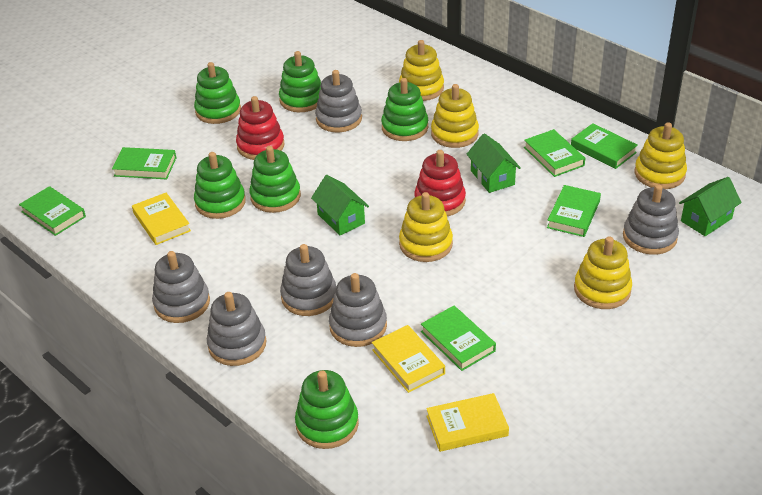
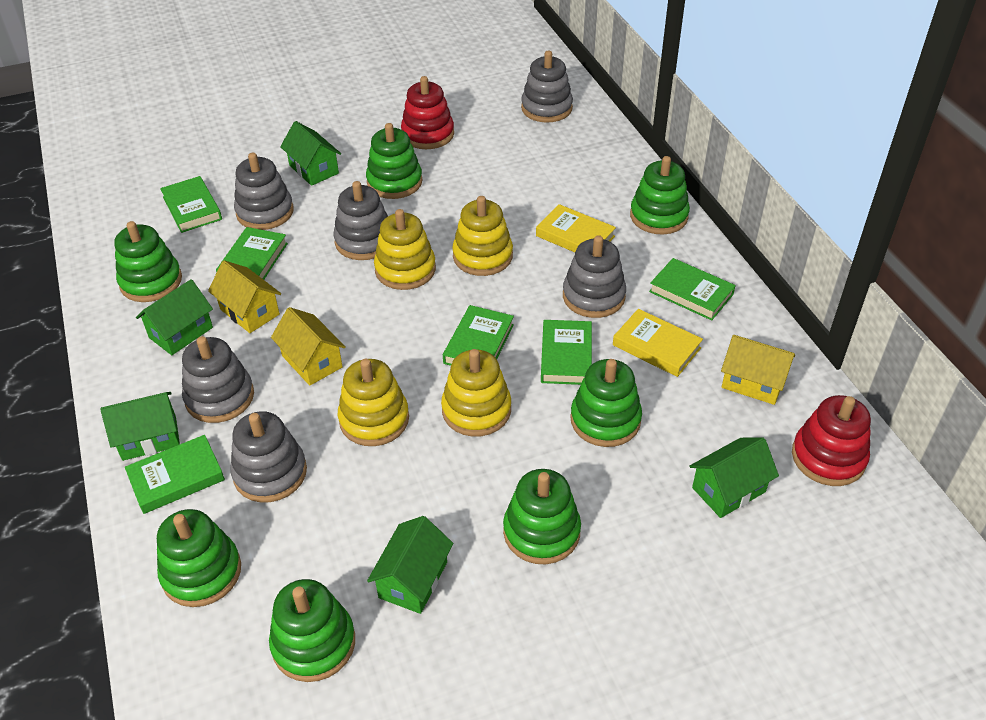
green house: 3 -> 5
green stacking toy: 6 -> 7
yellow book: 3 -> 2
yellow house: 0 -> 3
yellow stacking toy: 5 -> 4

